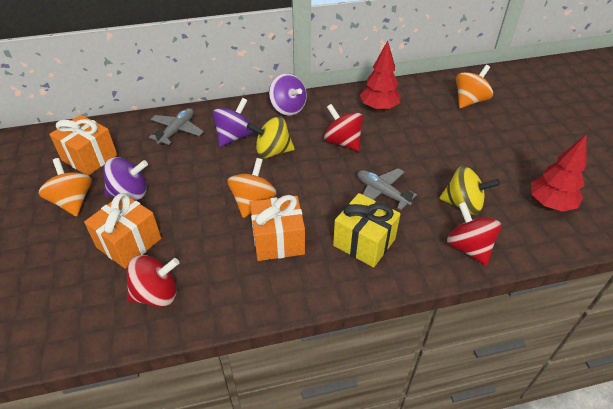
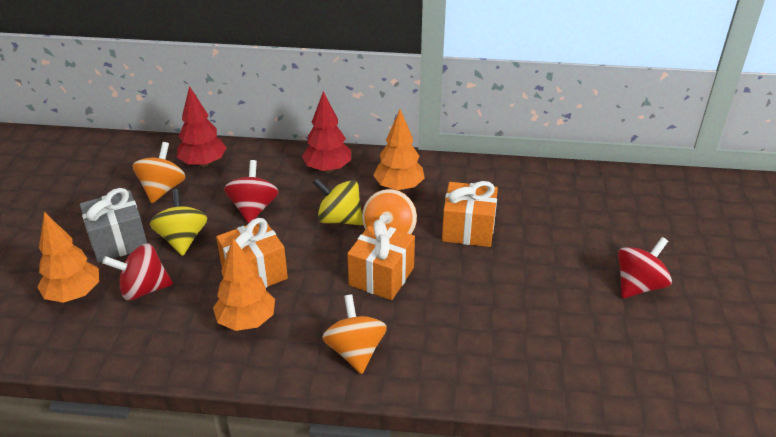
grey gift: 0 -> 1
grey plane: 2 -> 0
orange tree: 0 -> 3
purple spinning top: 3 -> 0
yellow gift: 1 -> 0

